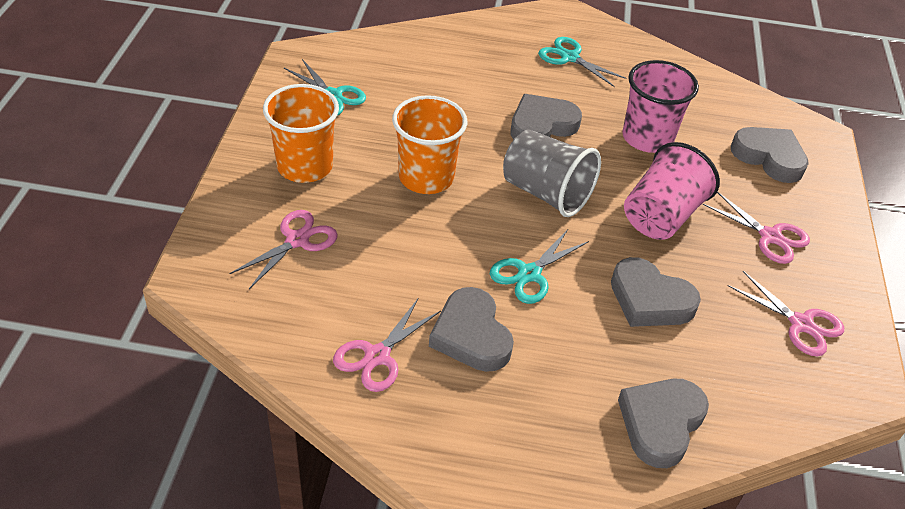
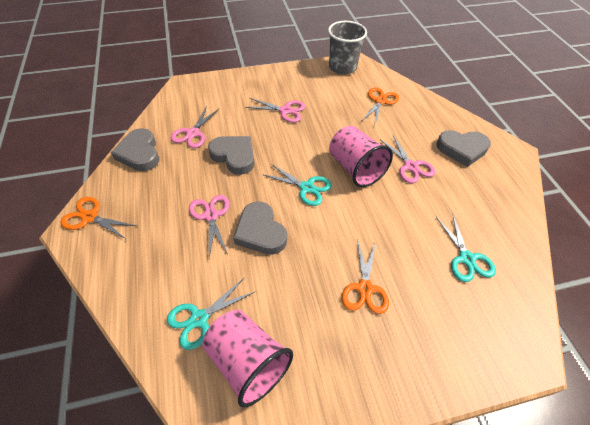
grey heart: 5 -> 4
orange cup: 2 -> 0
orange scissors: 0 -> 3

